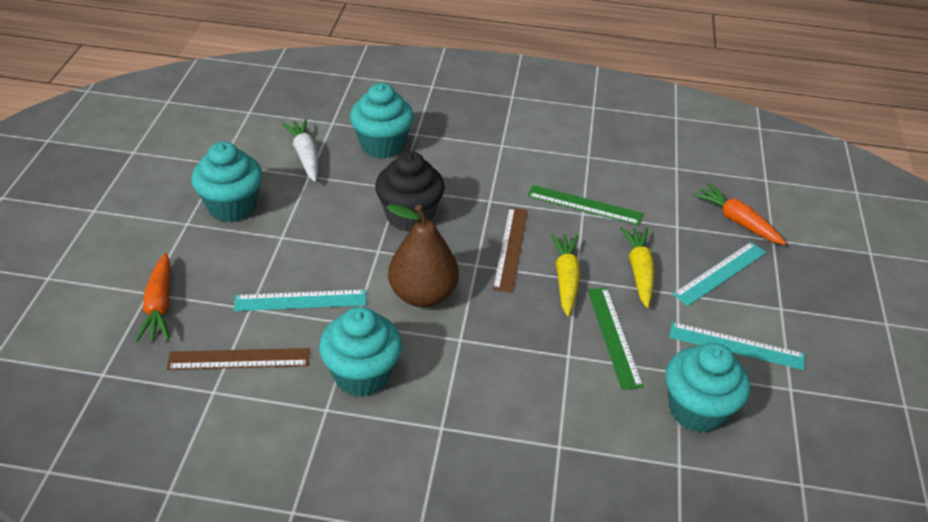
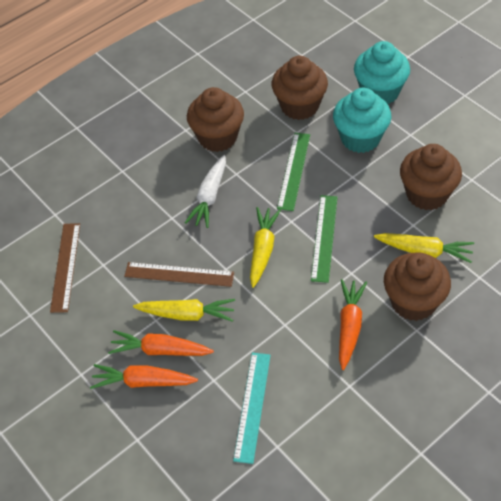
black cupcake: 1 -> 0
brown cupcake: 0 -> 4
brown pear: 1 -> 0
orange carrot: 2 -> 3
turquoise cupcake: 4 -> 2
turquoise ruler: 3 -> 1
yellow carrot: 2 -> 3

